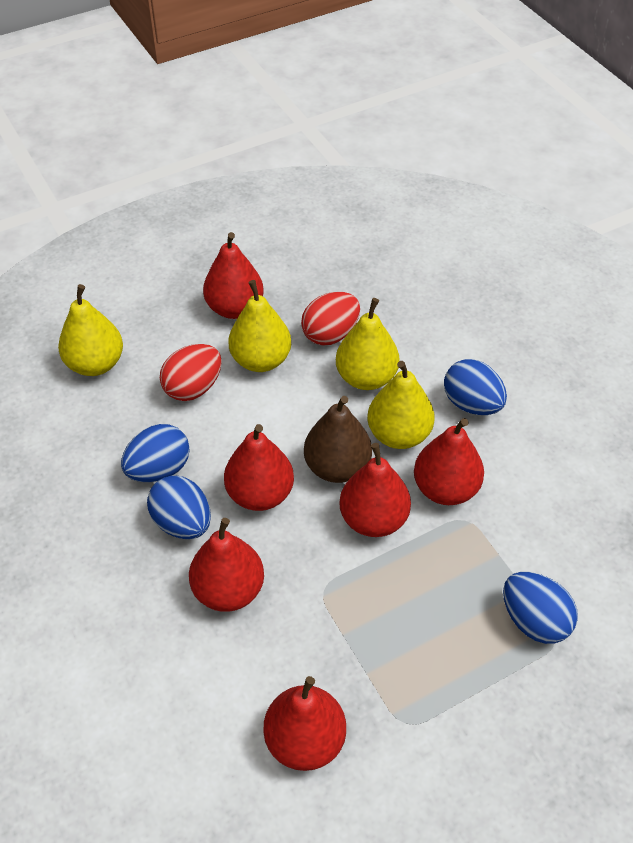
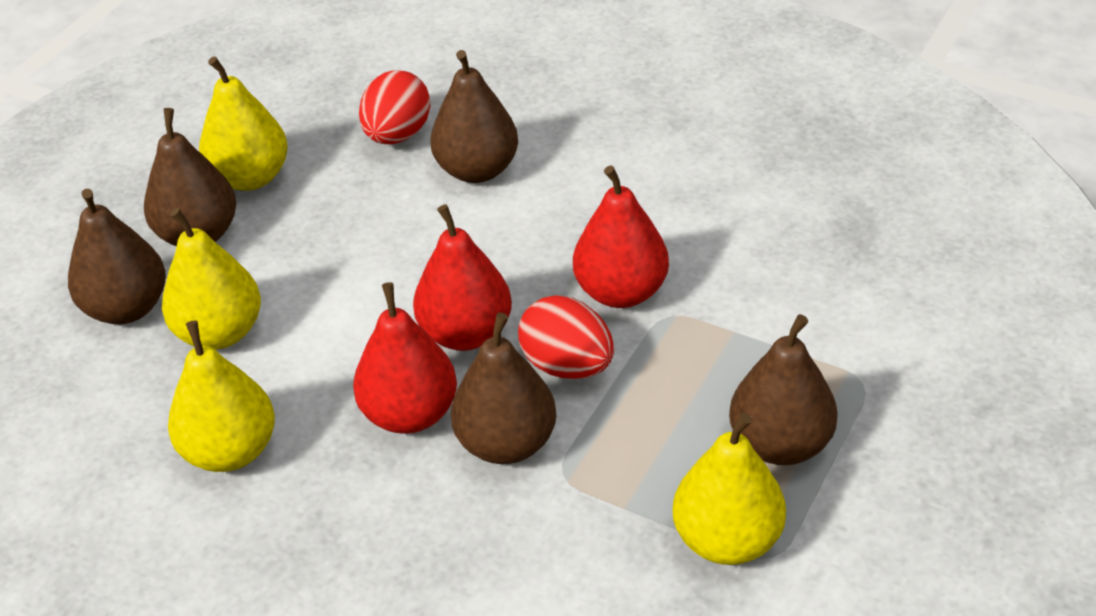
blue egg: 4 -> 0
brown pear: 1 -> 5
red pear: 6 -> 3

